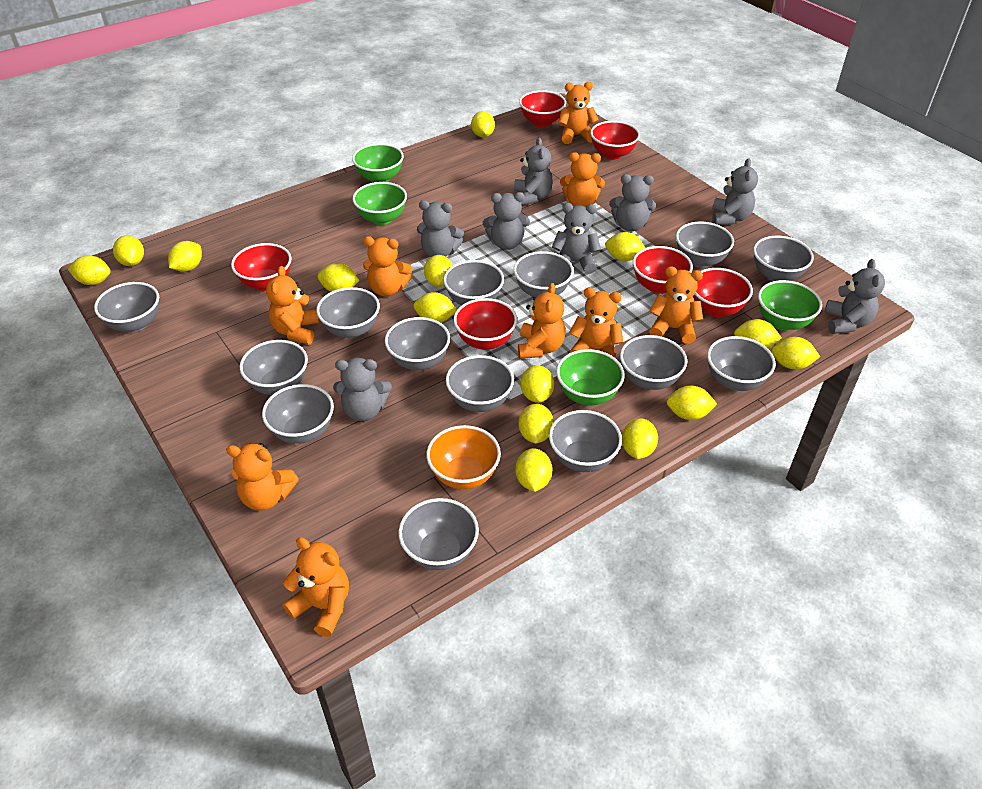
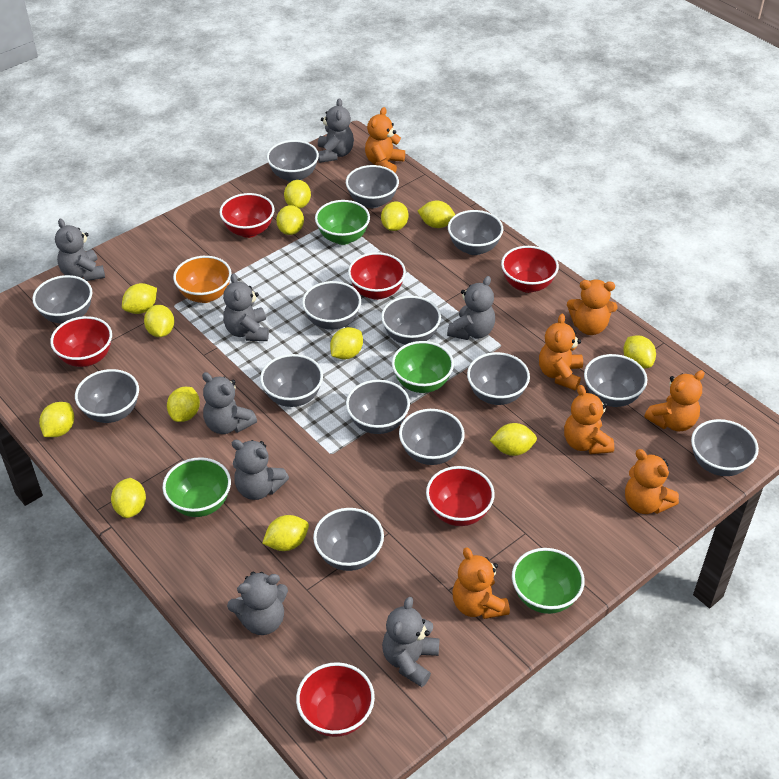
orange teddy bear: 9 -> 7
yellow lemon: 15 -> 13

